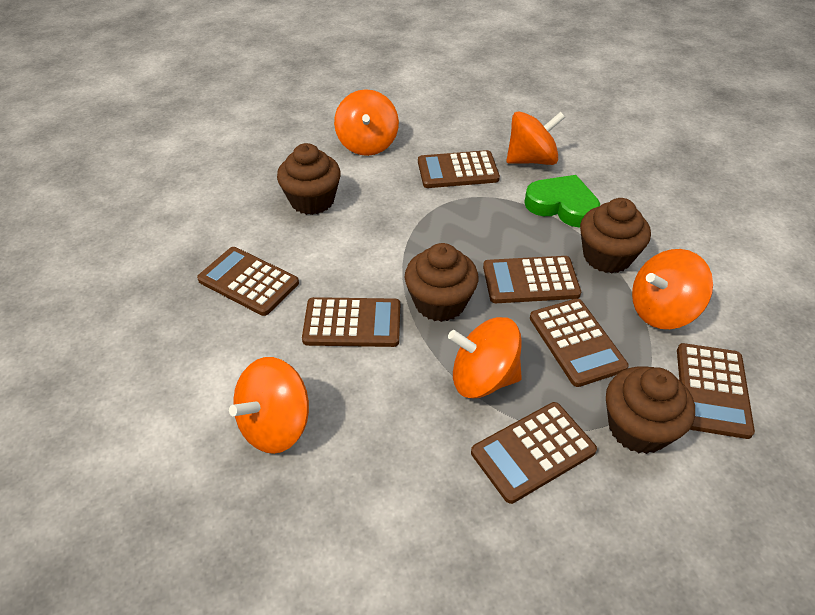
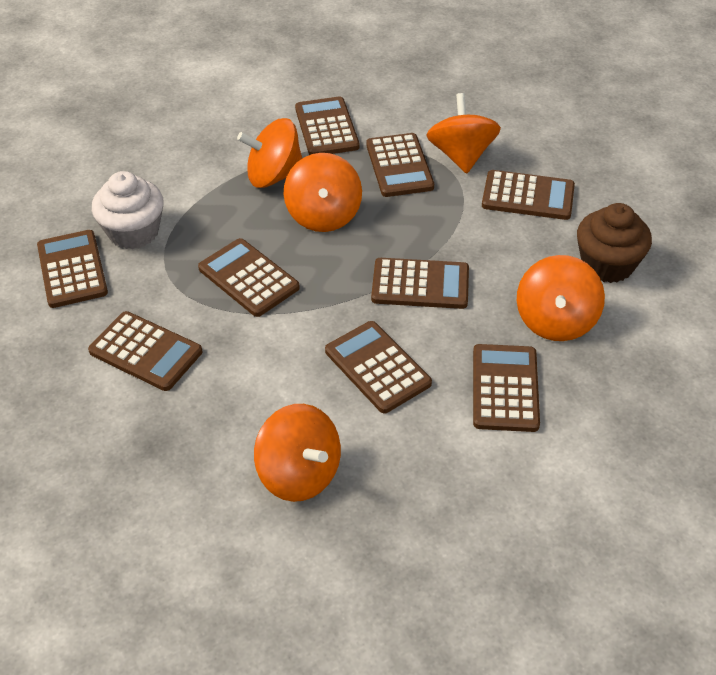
brown calculator: 7 -> 9
brown cupcake: 4 -> 1
green heart: 1 -> 0
white cupcake: 0 -> 1

